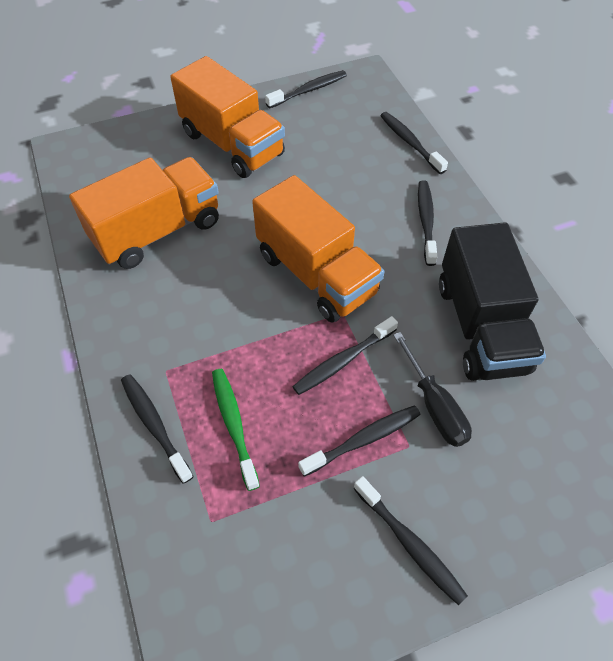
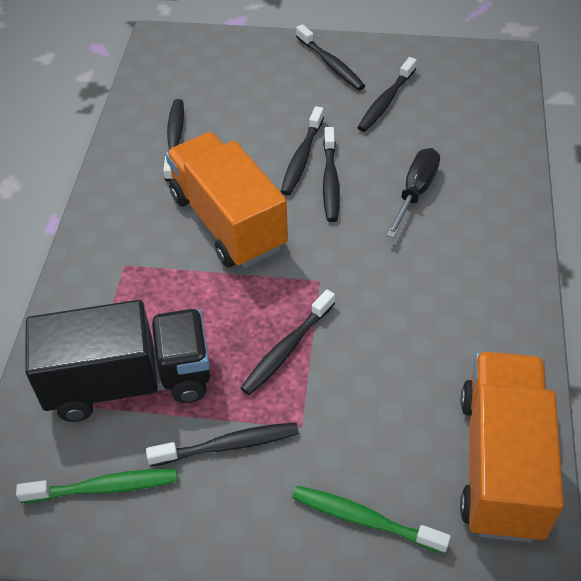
green toothbrush: 1 -> 2
orange truck: 3 -> 2

